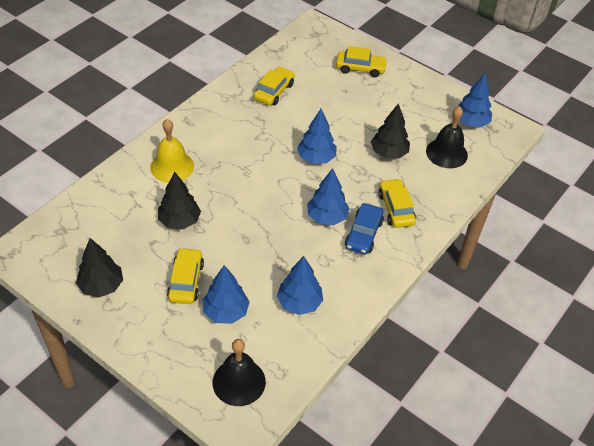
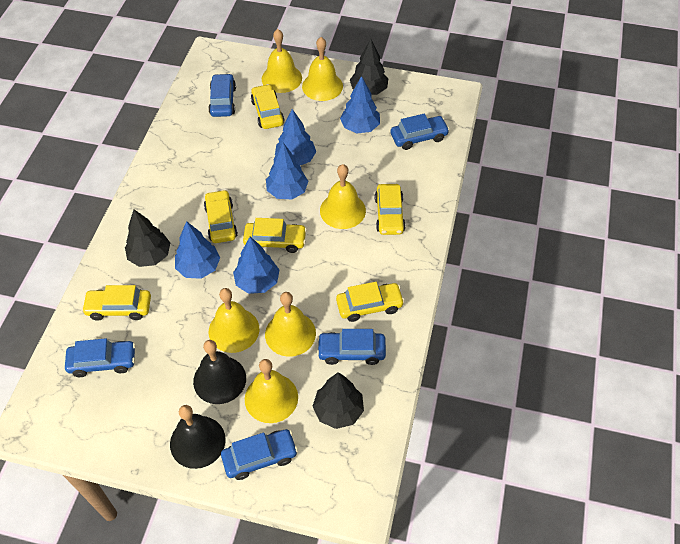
blue car: 1 -> 5
yellow bell: 1 -> 6
yellow car: 4 -> 6

